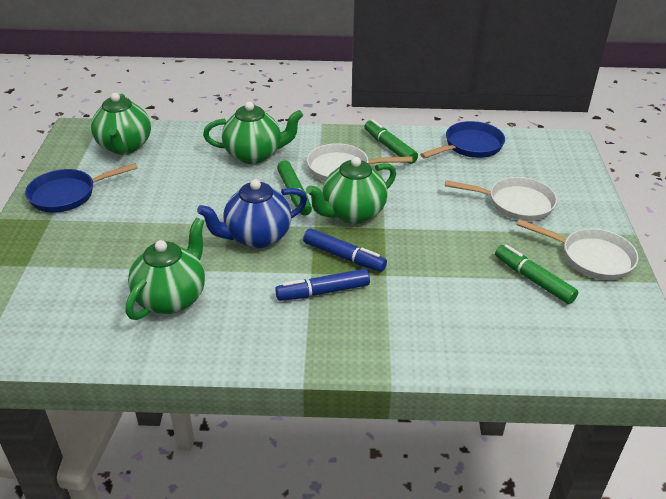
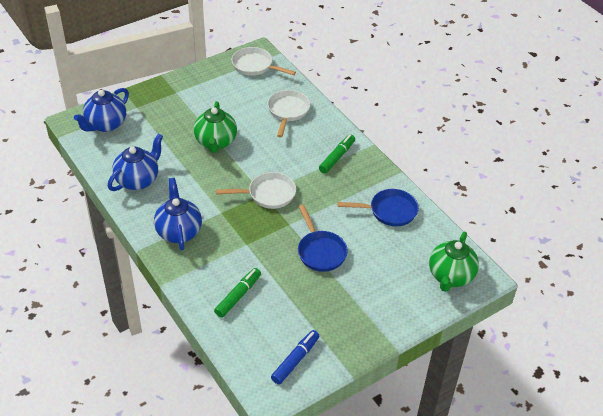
blue marker: 2 -> 1
blue teapot: 1 -> 3
green marker: 3 -> 2
green teapot: 4 -> 2

